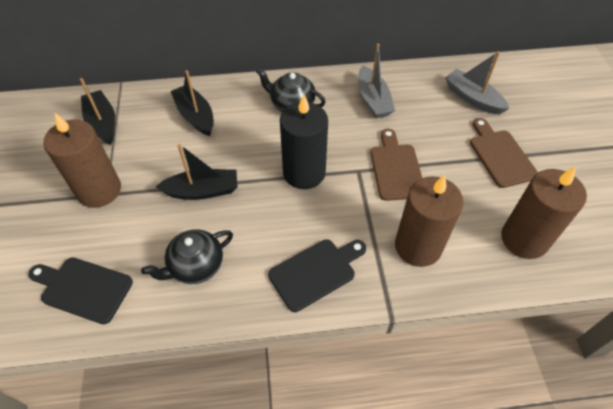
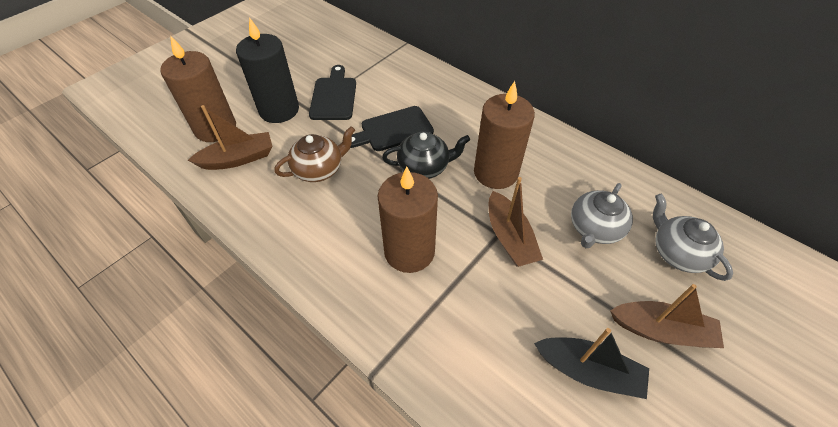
black boat: 3 -> 1
black teapot: 2 -> 1
brown boat: 0 -> 3
brown cutting board: 2 -> 0
brown teapot: 0 -> 1
grey boat: 2 -> 0
grey teapot: 0 -> 2

